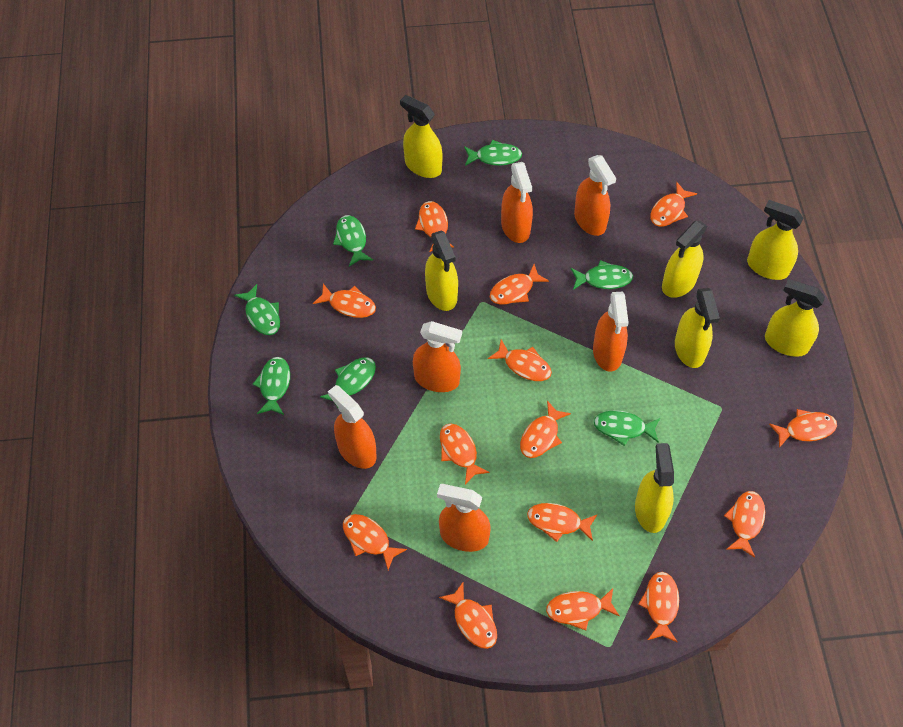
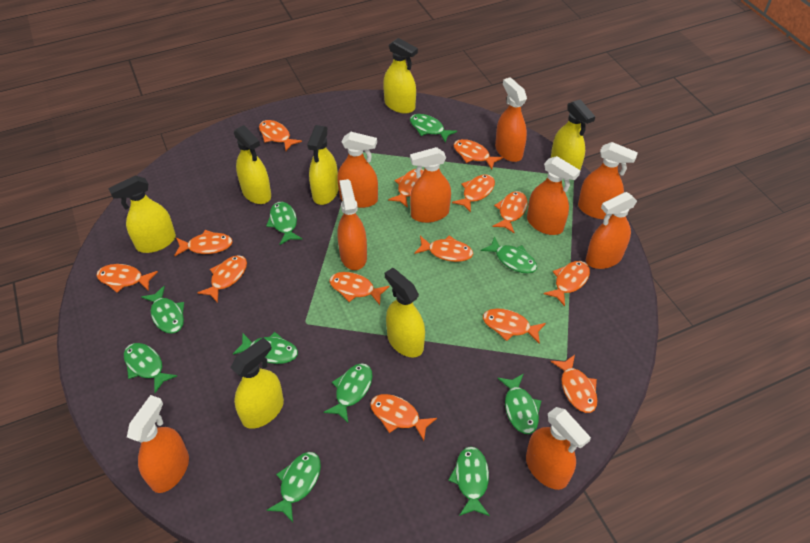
green fish: 7 -> 10
orange spray bottle: 6 -> 9

